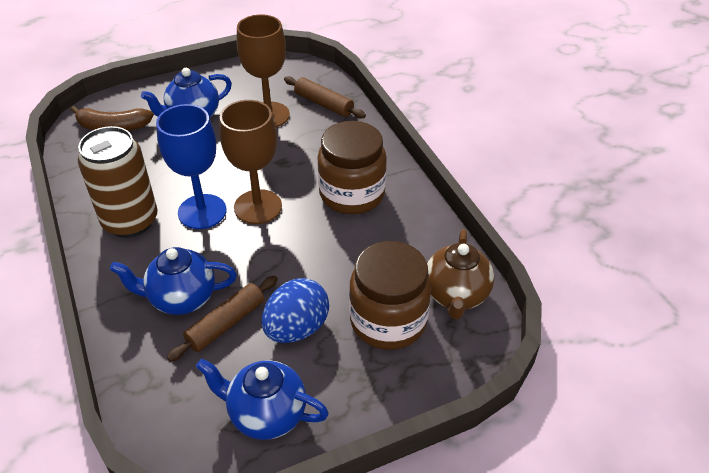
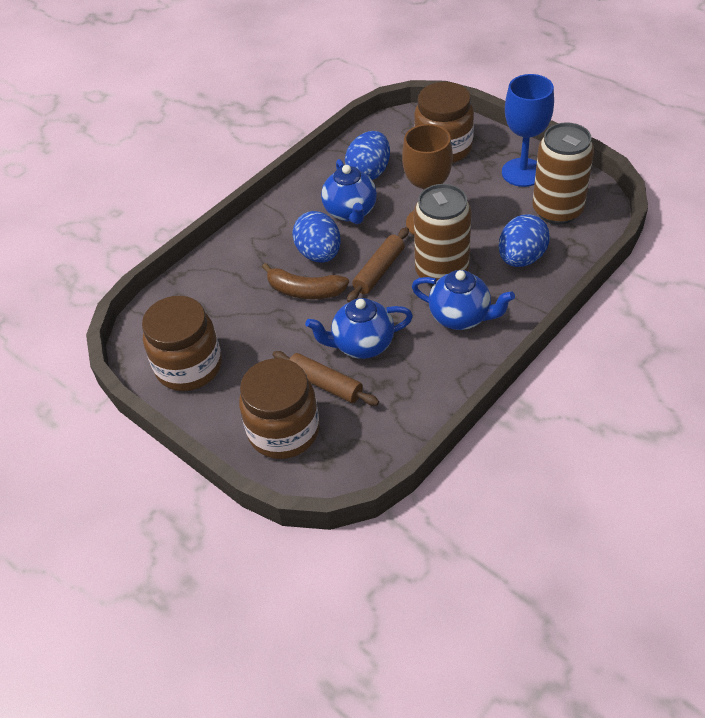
blue egg: 1 -> 3
brown can: 1 -> 2
brown goblet: 2 -> 1
brown jar: 2 -> 3
brown teapot: 1 -> 0

